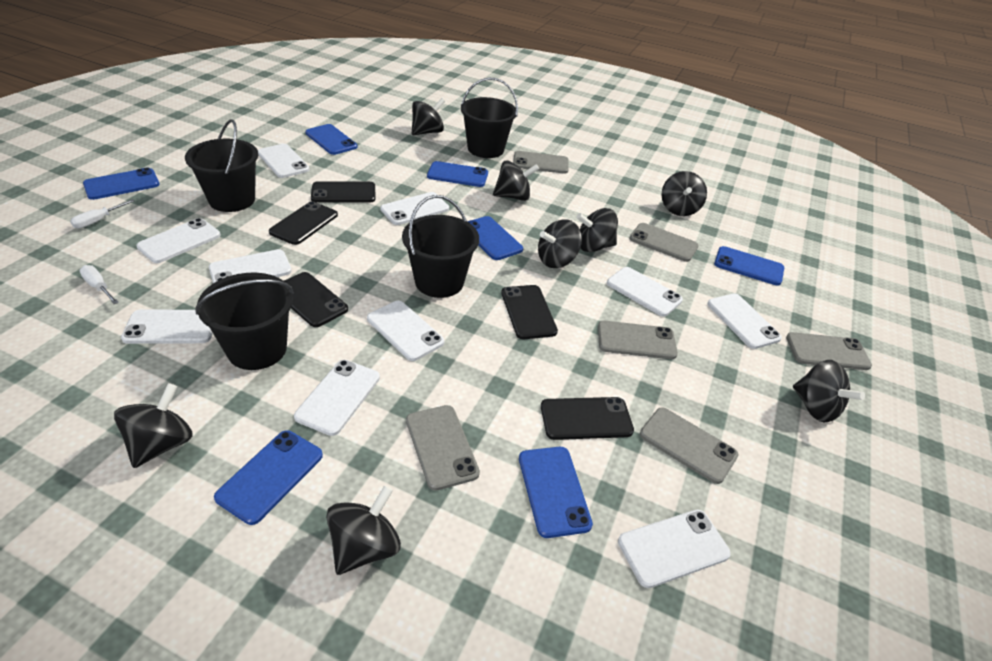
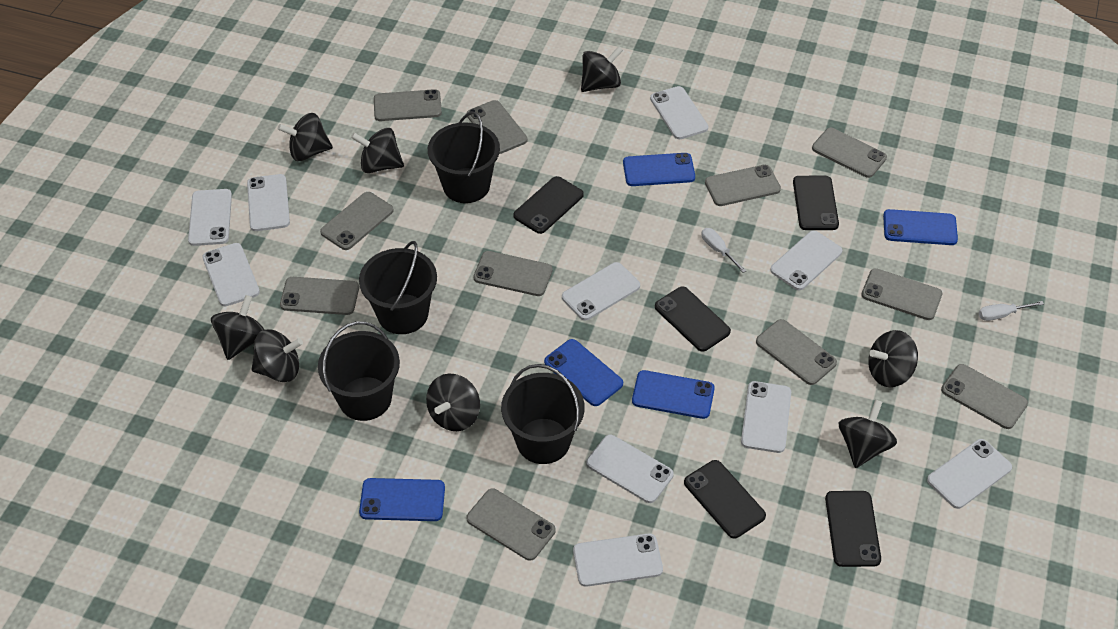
blue phone: 7 -> 5
grey phone: 6 -> 11

